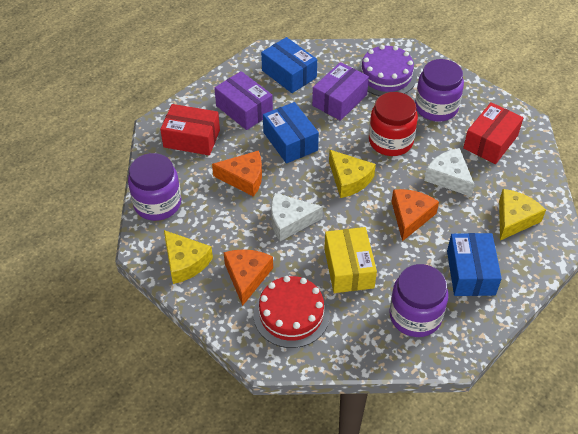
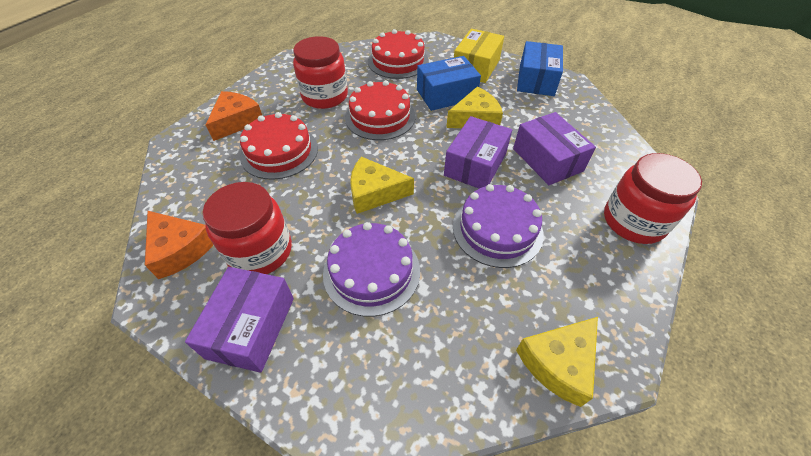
blue box: 3 -> 2
orange cheese: 3 -> 2
purple box: 2 -> 3
purple cake: 1 -> 2
purple jar: 3 -> 0
red box: 2 -> 0
red cake: 1 -> 3
red jar: 1 -> 3
white cheese: 2 -> 0

